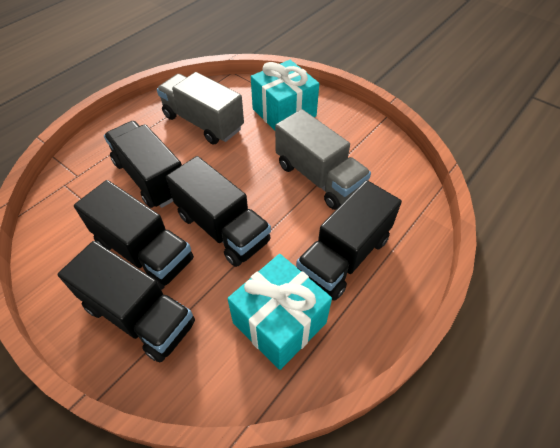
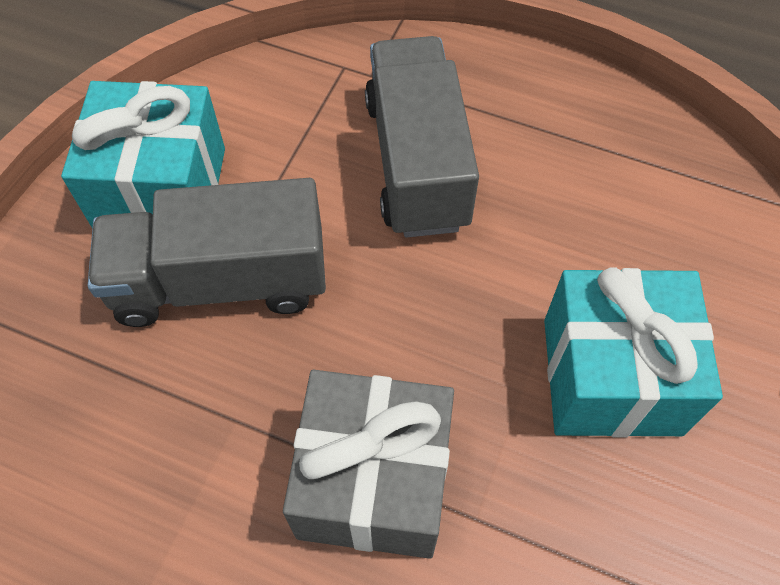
black truck: 5 -> 0
grey gift: 0 -> 1

